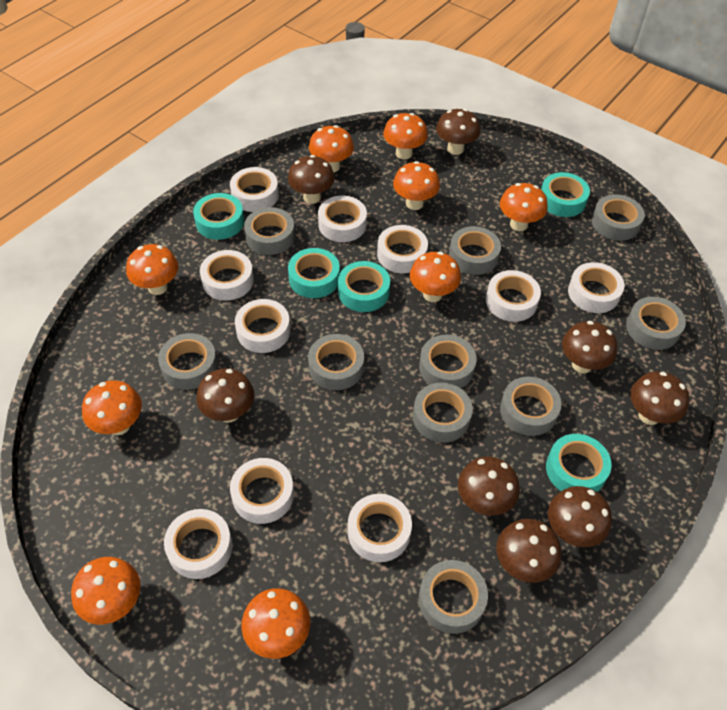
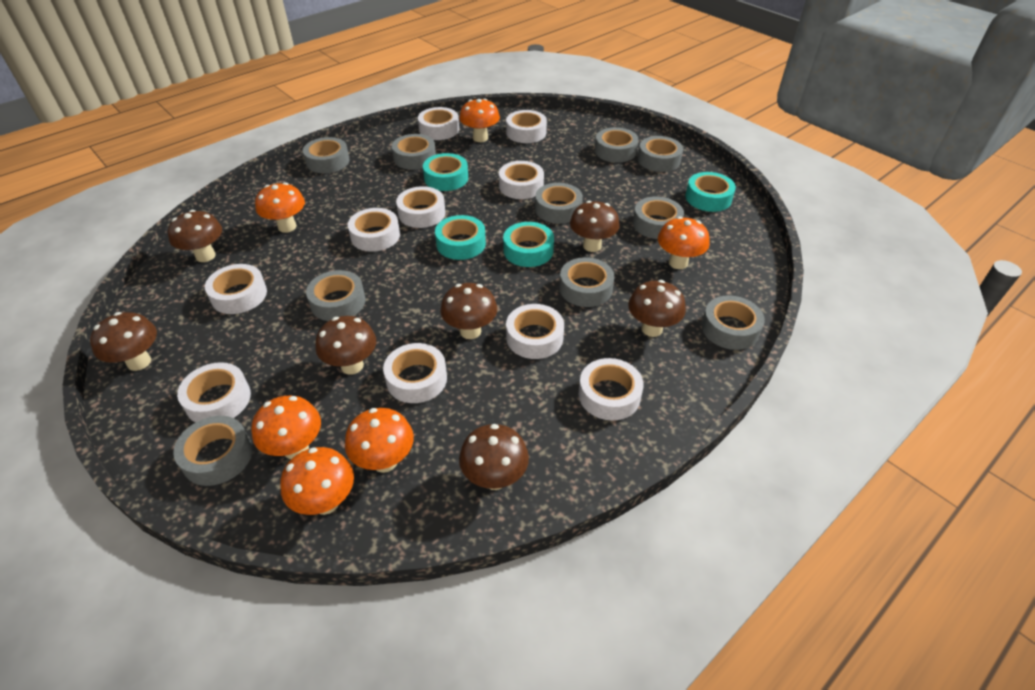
brown mushroom: 8 -> 7
orange mushroom: 9 -> 6
turquoise tape: 5 -> 4

